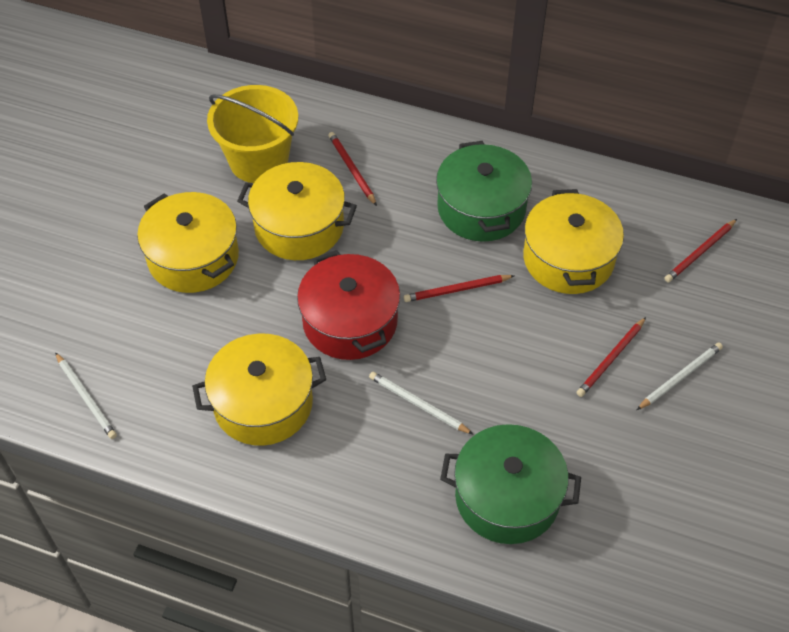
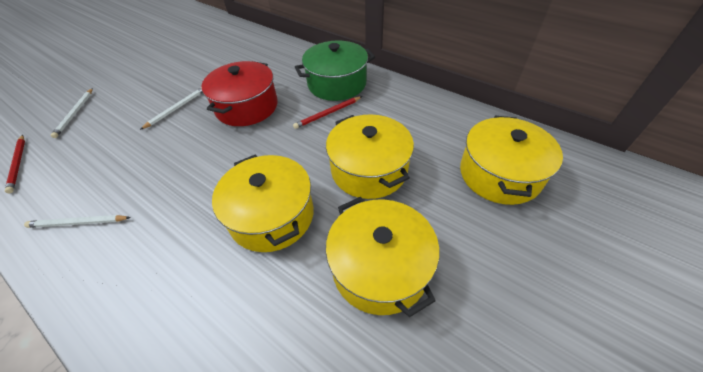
green pot: 2 -> 1
red pencil: 4 -> 2
yellow bucket: 1 -> 0

